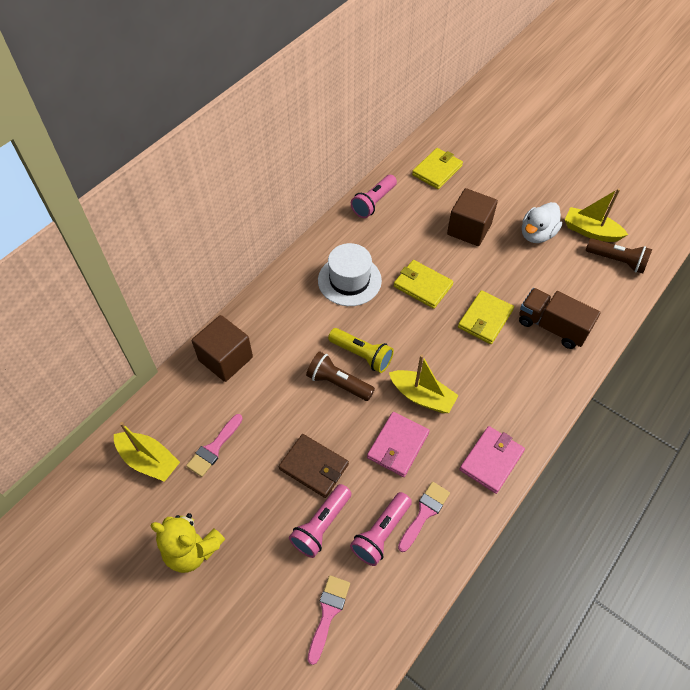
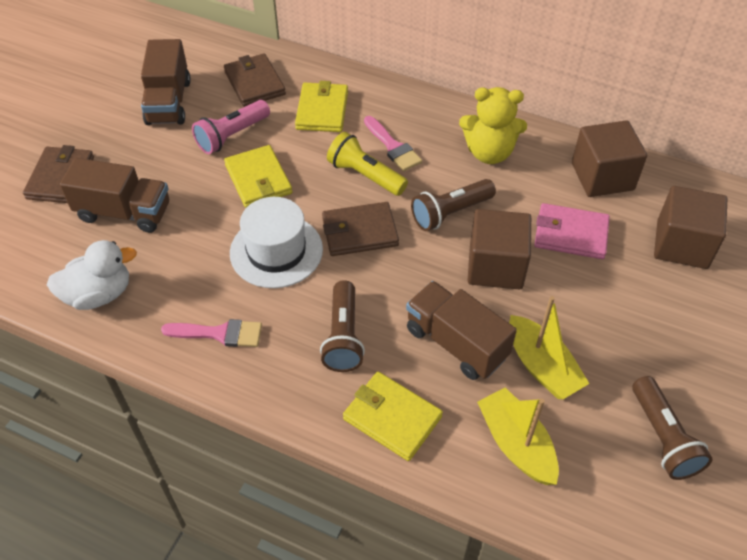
brown cube: 2 -> 3
brown flashlight: 2 -> 3
brown truck: 1 -> 3
brown wallet: 1 -> 3
pink brush: 3 -> 2
pink flashlight: 3 -> 1
pink wallet: 2 -> 1
yellow boat: 3 -> 2

